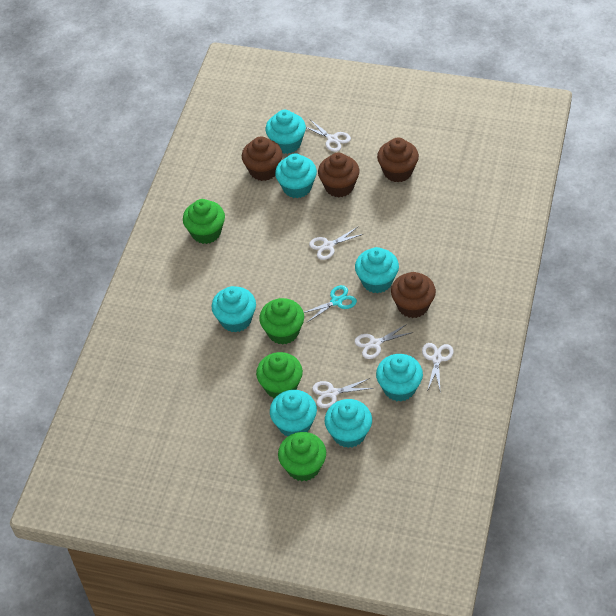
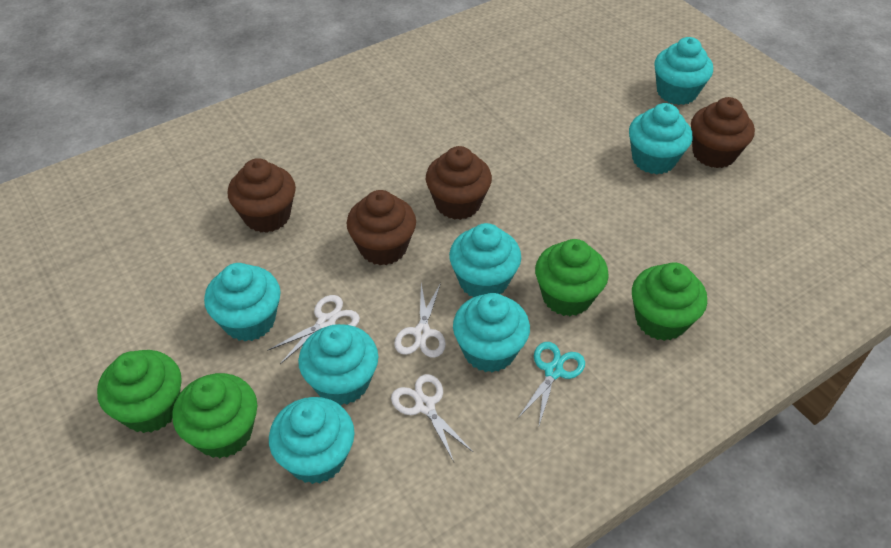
white scissors: 5 -> 3

